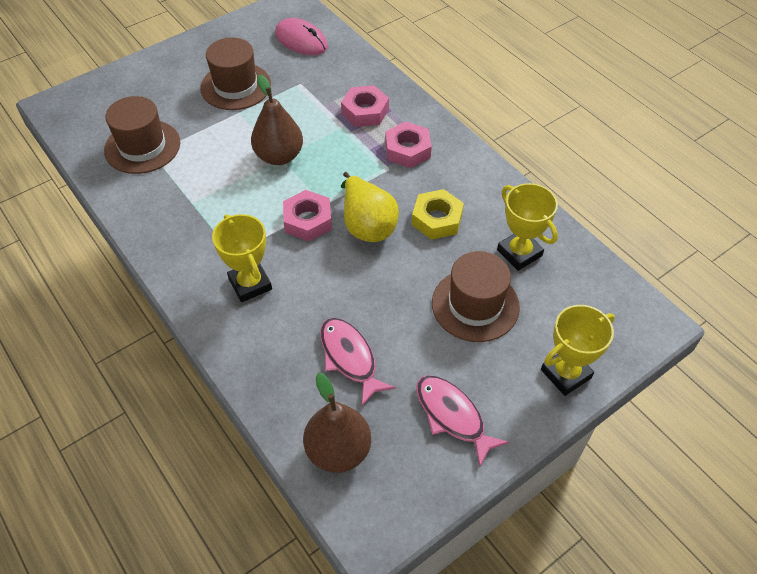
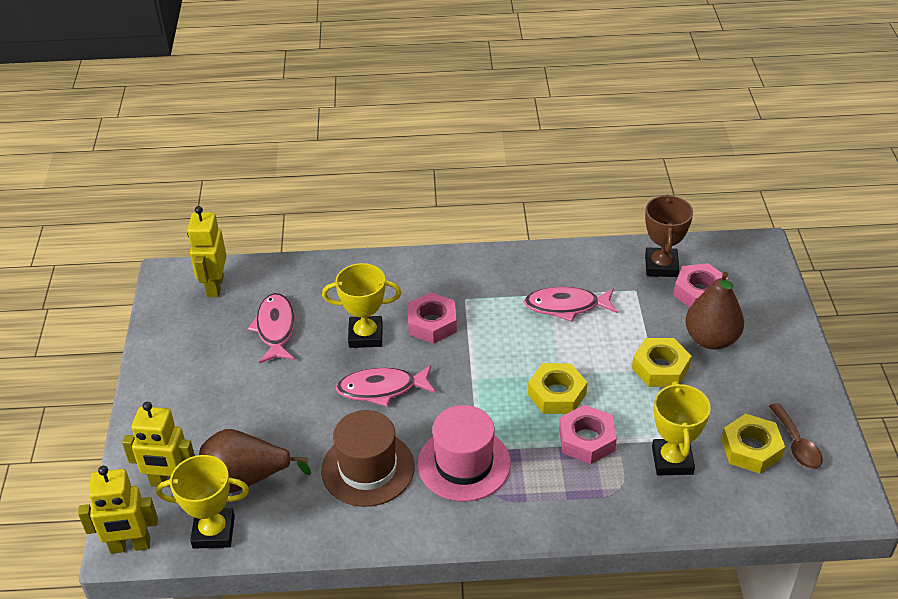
brown hat: 3 -> 1
brown spoon: 0 -> 1
brown trophy: 0 -> 1
pink fish: 2 -> 3
pink hat: 0 -> 1
pink mouse: 1 -> 0
yellow nut: 1 -> 3
yellow pear: 1 -> 0
yellow robot: 0 -> 3

